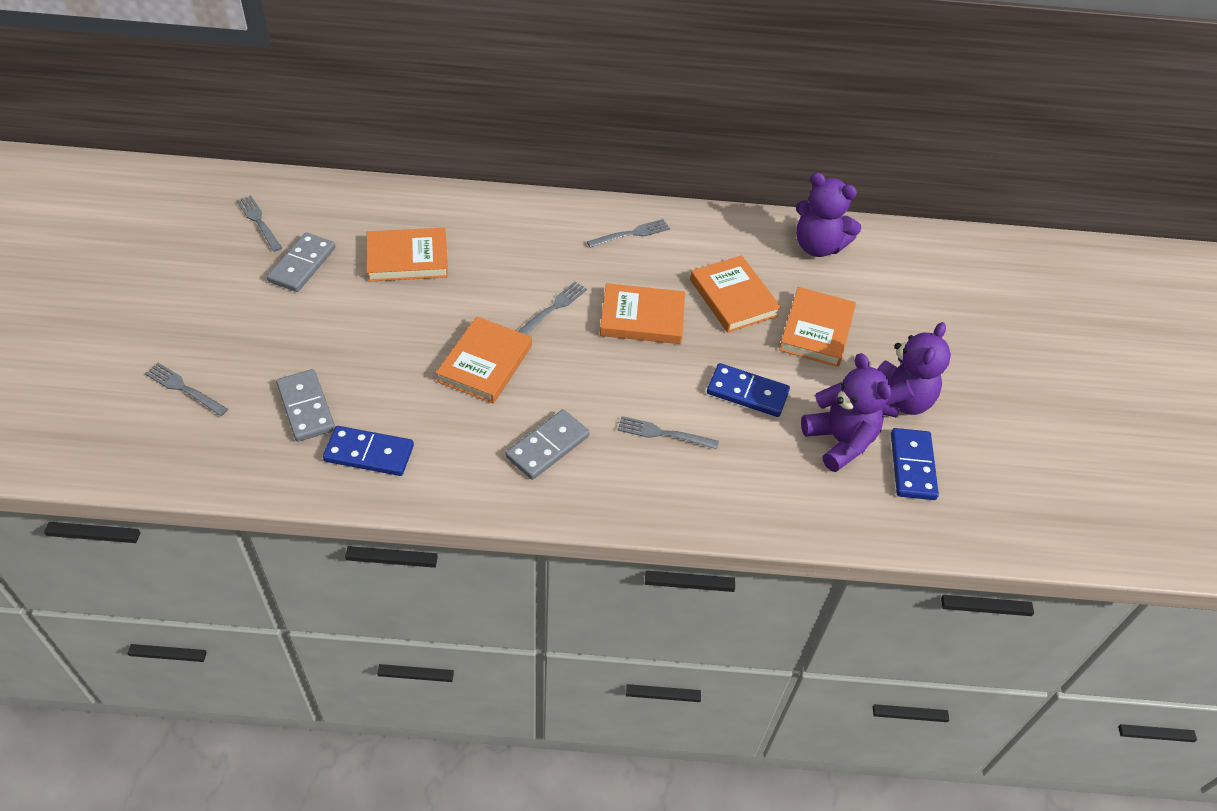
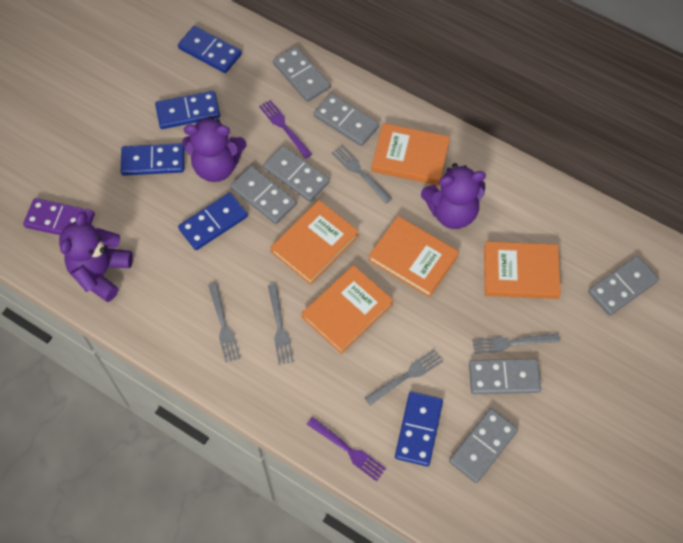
blue domino: 3 -> 5
grey domino: 3 -> 7
purple domino: 0 -> 1
purple fork: 0 -> 2

